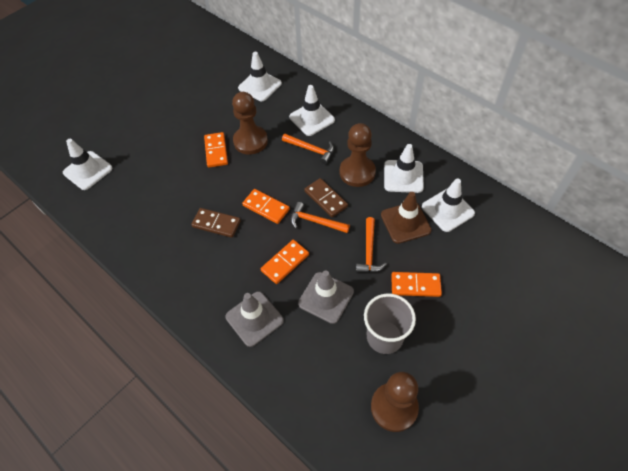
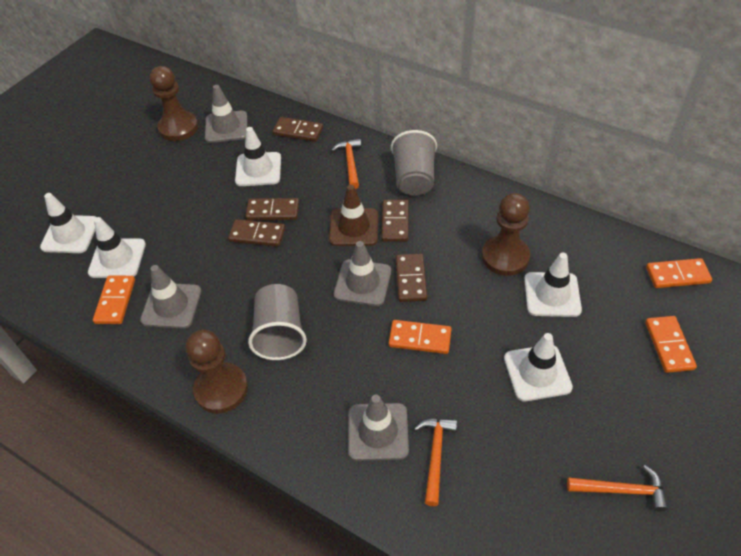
brown domino: 2 -> 5
grey cup: 1 -> 2
grey traffic cone: 2 -> 4

